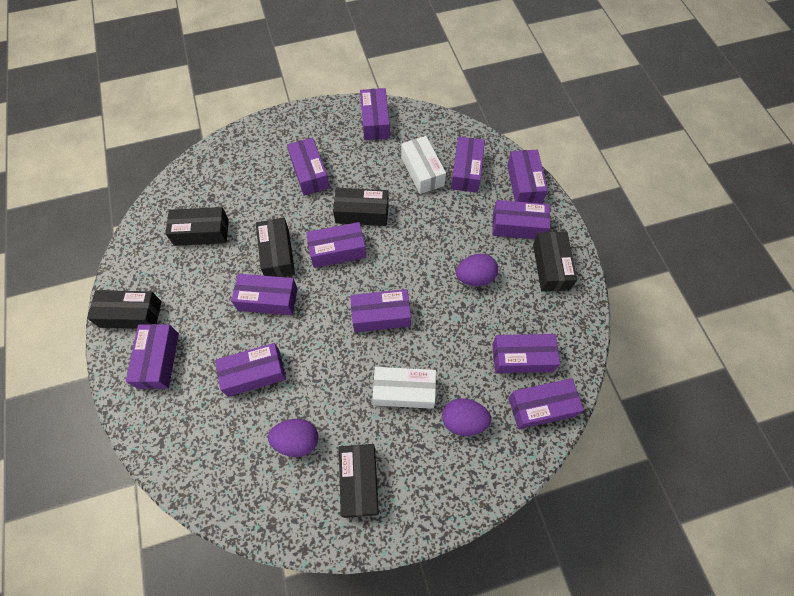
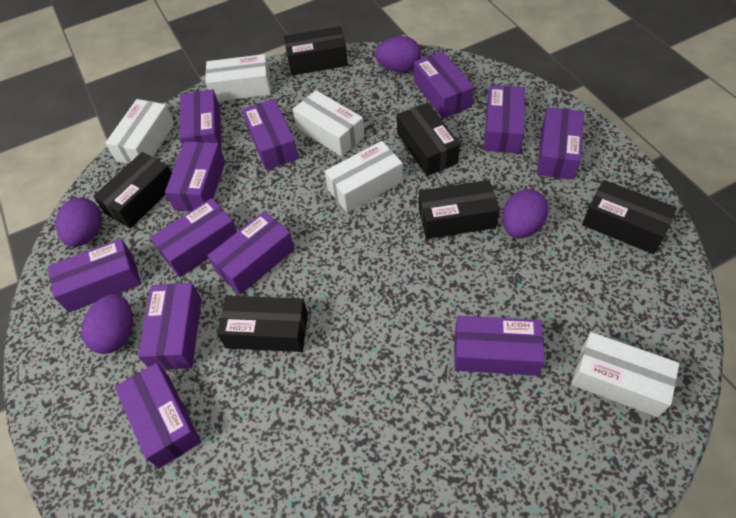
purple egg: 3 -> 4
white box: 2 -> 5

